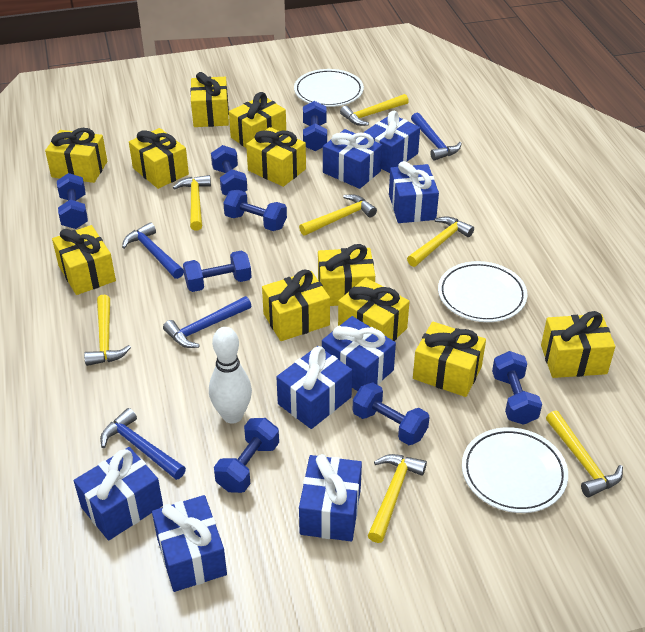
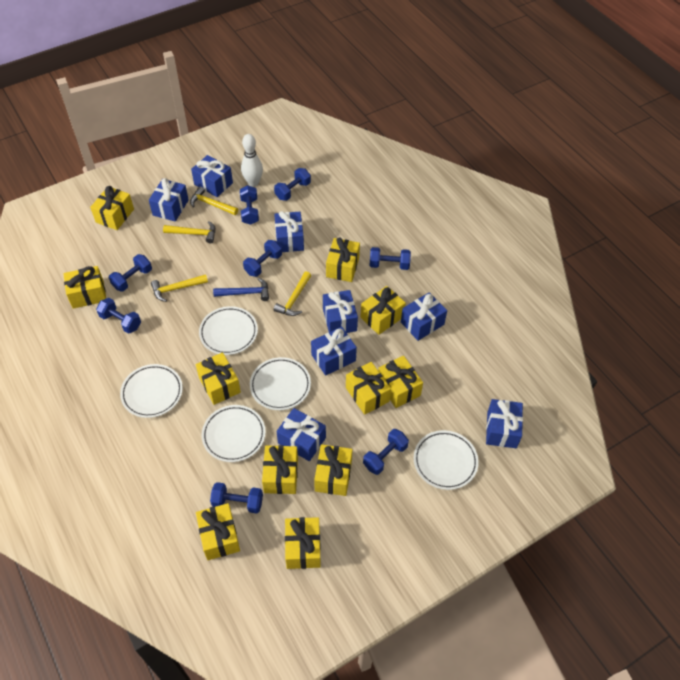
blue hammer: 4 -> 1
white plate: 3 -> 5
yellow hammer: 7 -> 4

